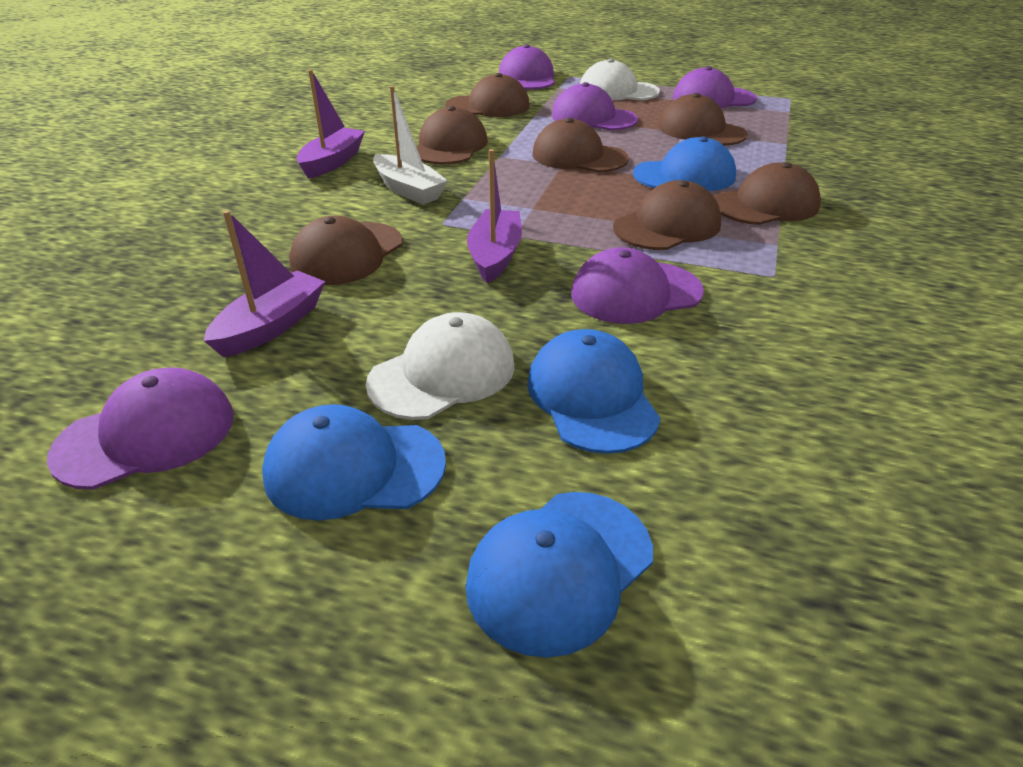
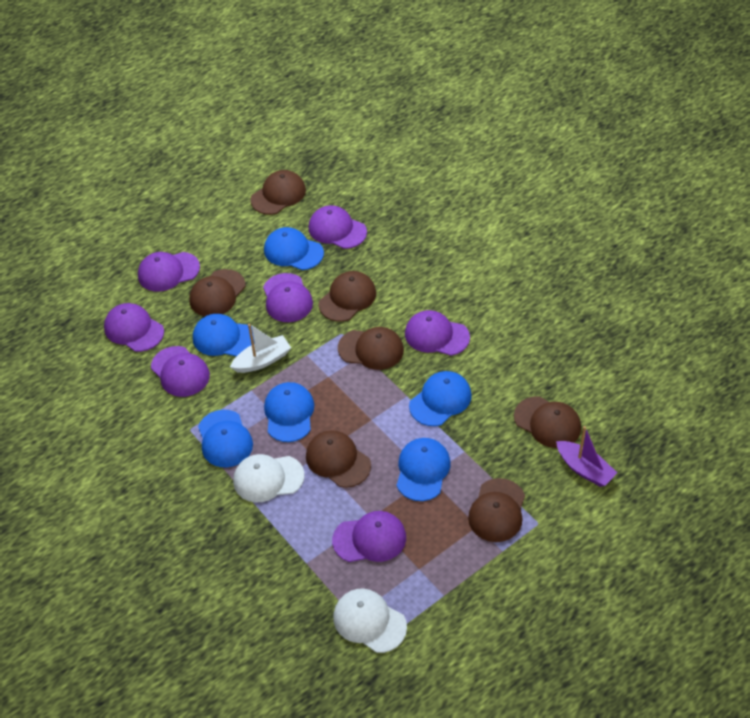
blue cap: 4 -> 6
purple boat: 3 -> 1
purple cap: 5 -> 7

